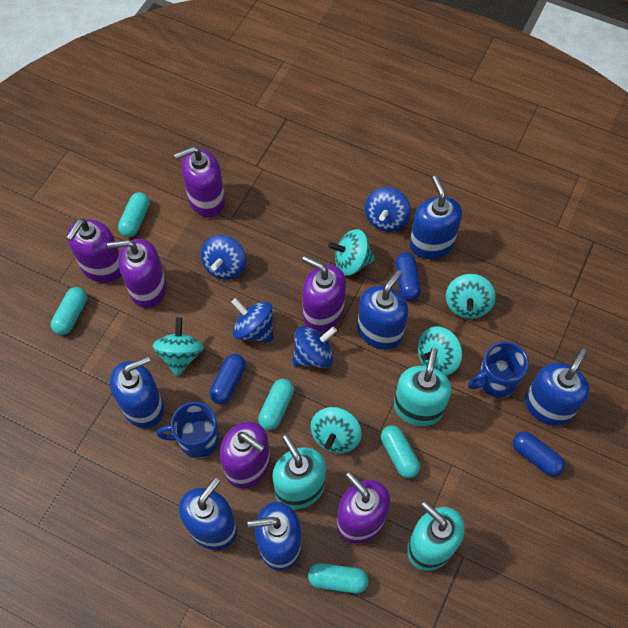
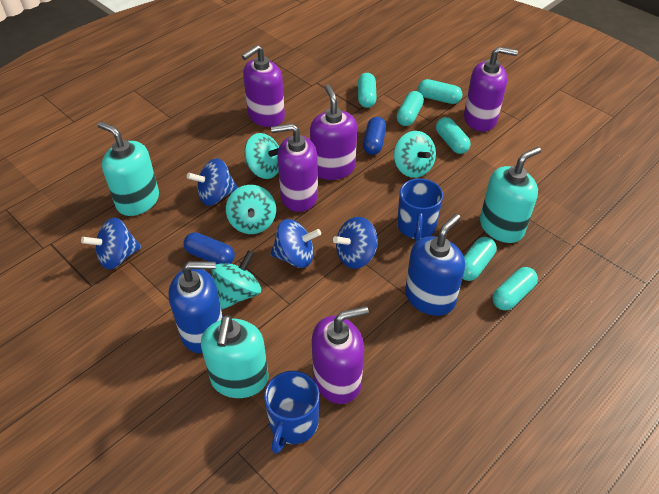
blue capsule: 3 -> 2
blue soap dispenser: 6 -> 2
purple soap dispenser: 6 -> 5
turquoise capsule: 5 -> 6
turquoise spinning top: 5 -> 4

